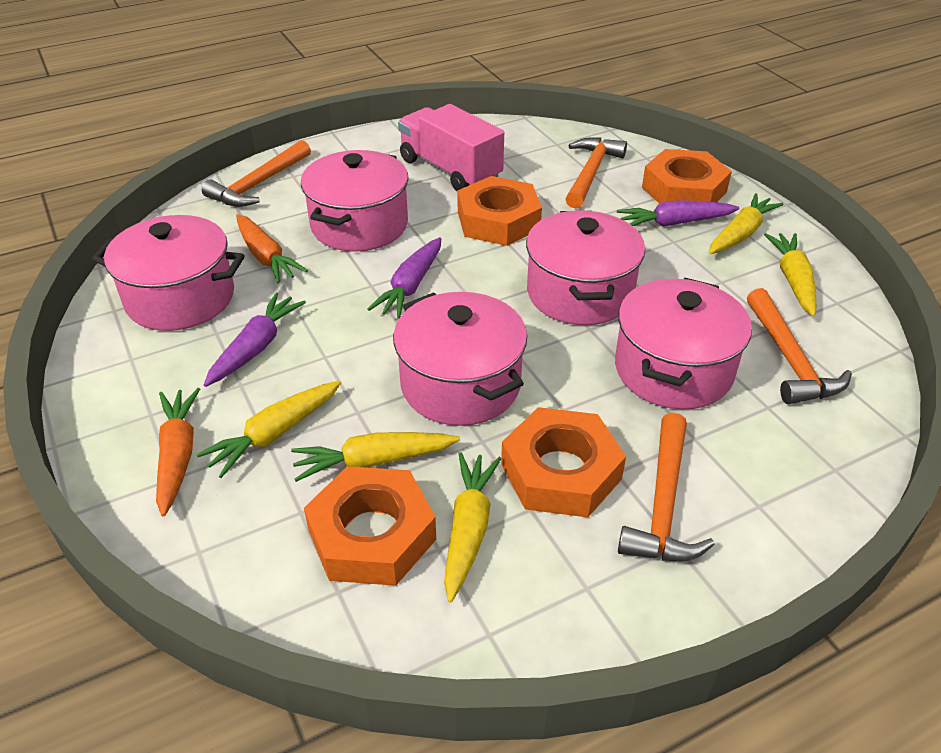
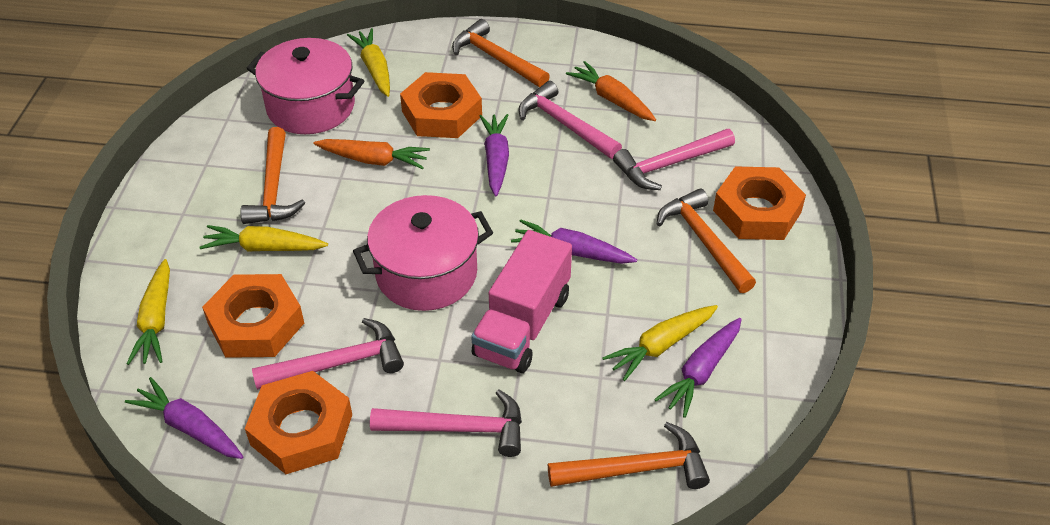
pink hammer: 0 -> 4
pink pot: 5 -> 2
purple carrot: 3 -> 4
yellow carrot: 5 -> 4

